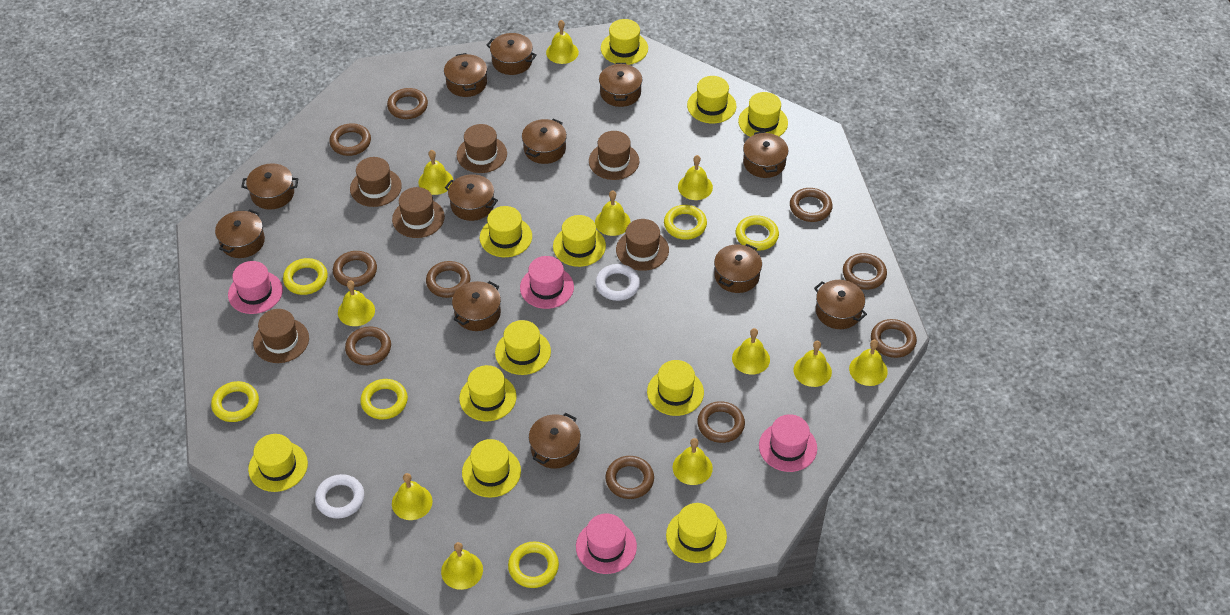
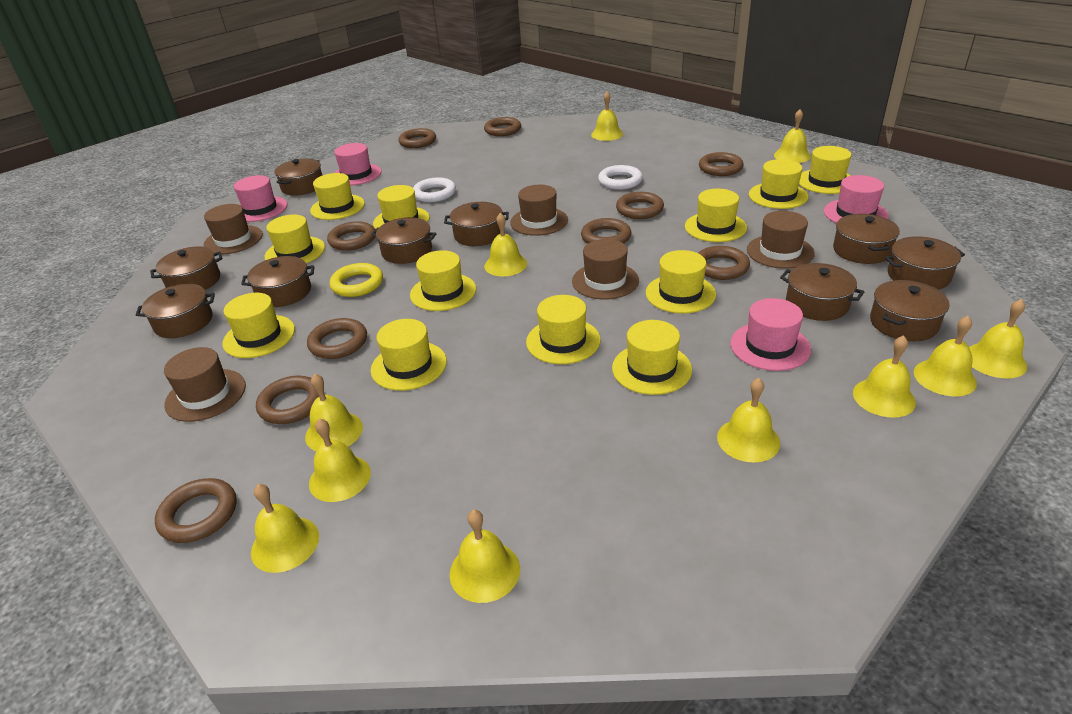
brown hat: 6 -> 5
brown pot: 12 -> 10
yellow hat: 11 -> 12
yellow ring: 6 -> 1

